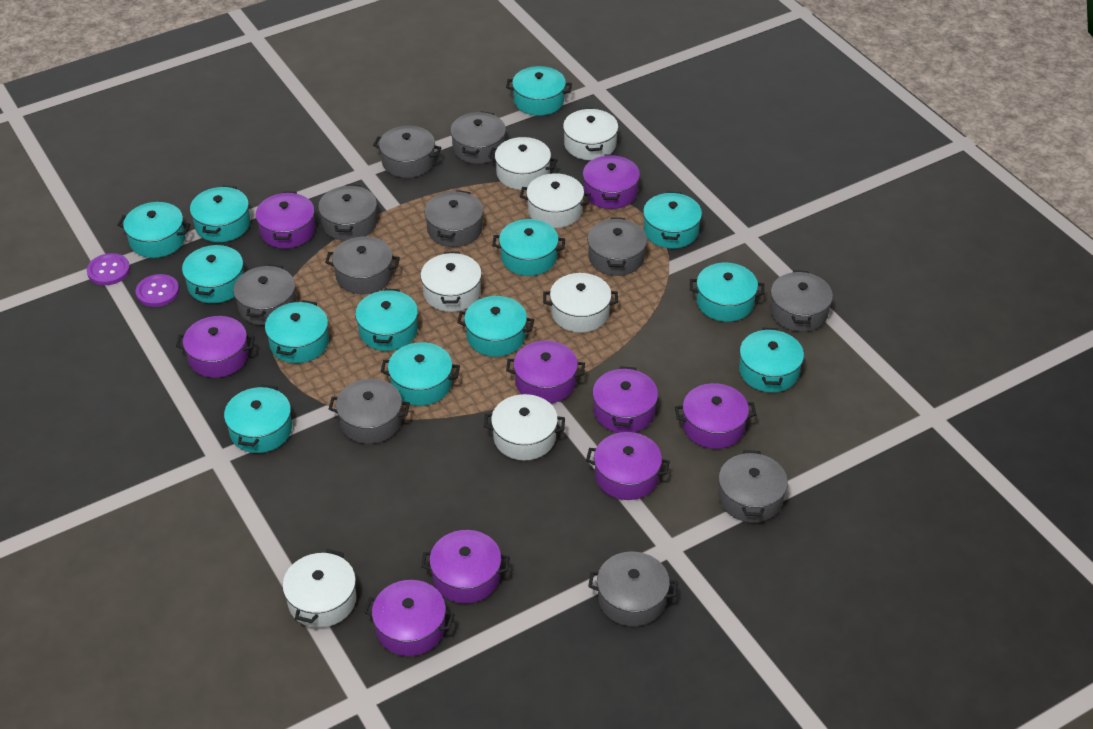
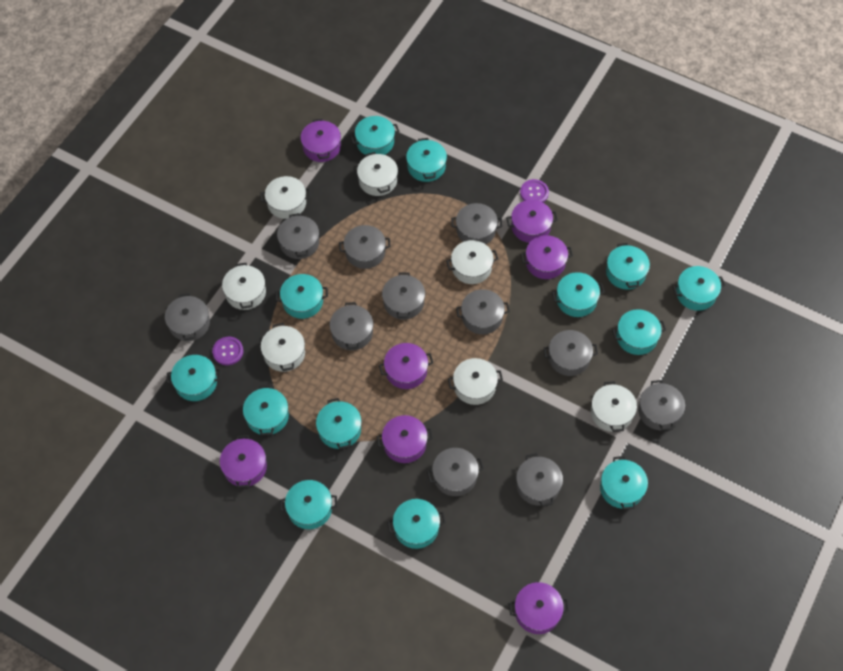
purple pot: 9 -> 7

